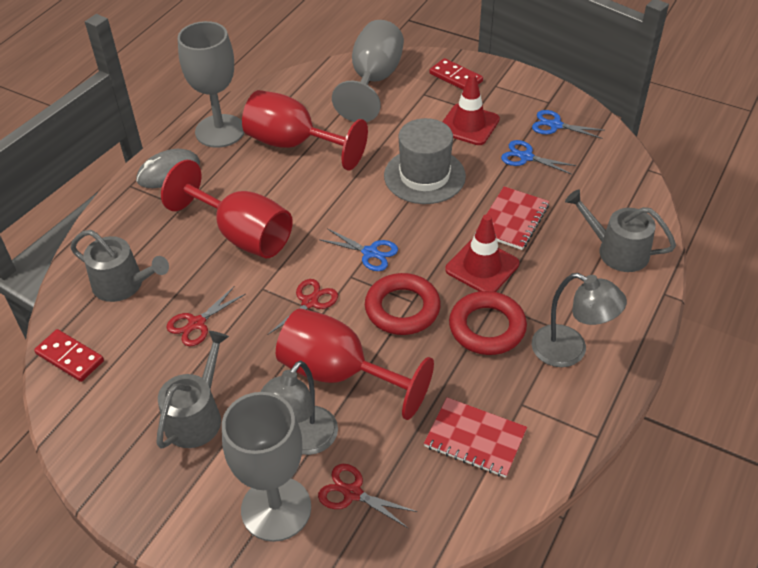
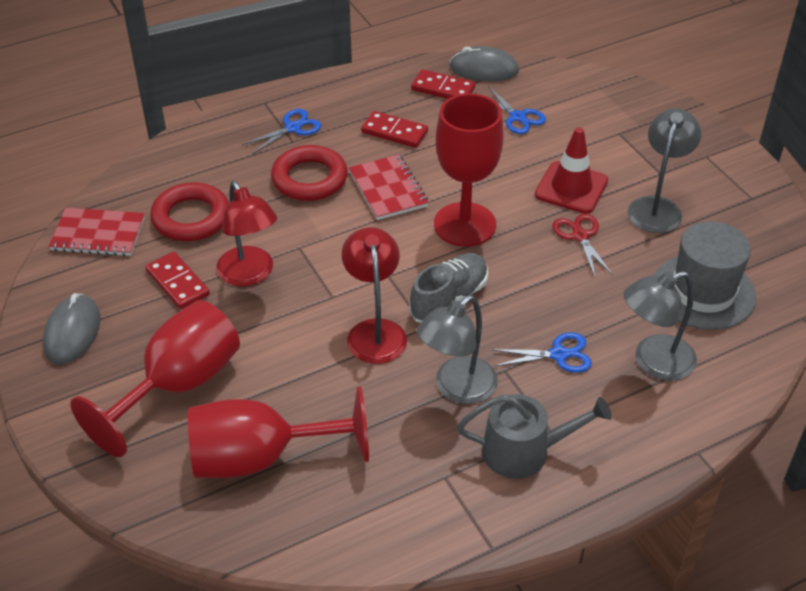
grey goblet: 3 -> 0
grey lamp: 2 -> 3
grey mouse: 1 -> 2
grey shoe: 0 -> 1
grey watering can: 3 -> 1
red domino: 2 -> 3
red lamp: 0 -> 2
red scissors: 3 -> 1
red traffic cone: 2 -> 1

